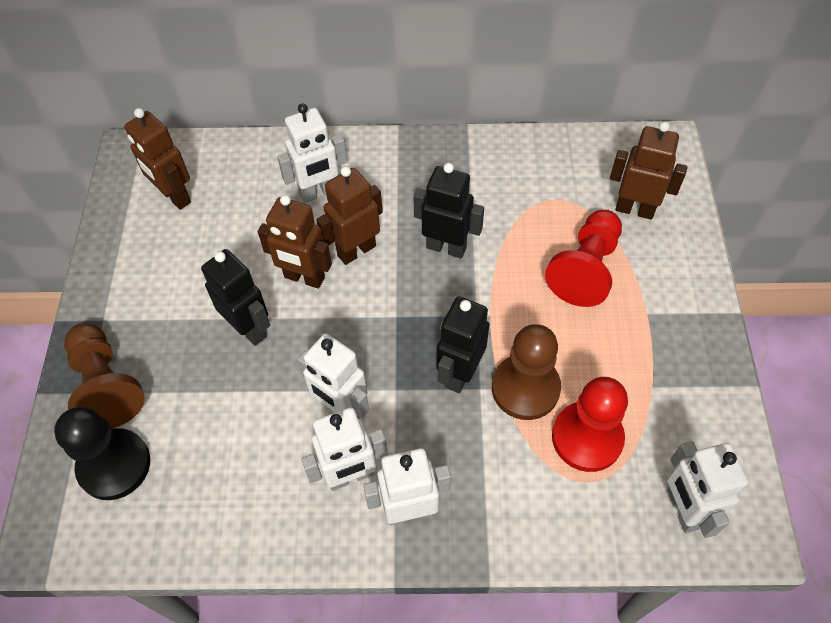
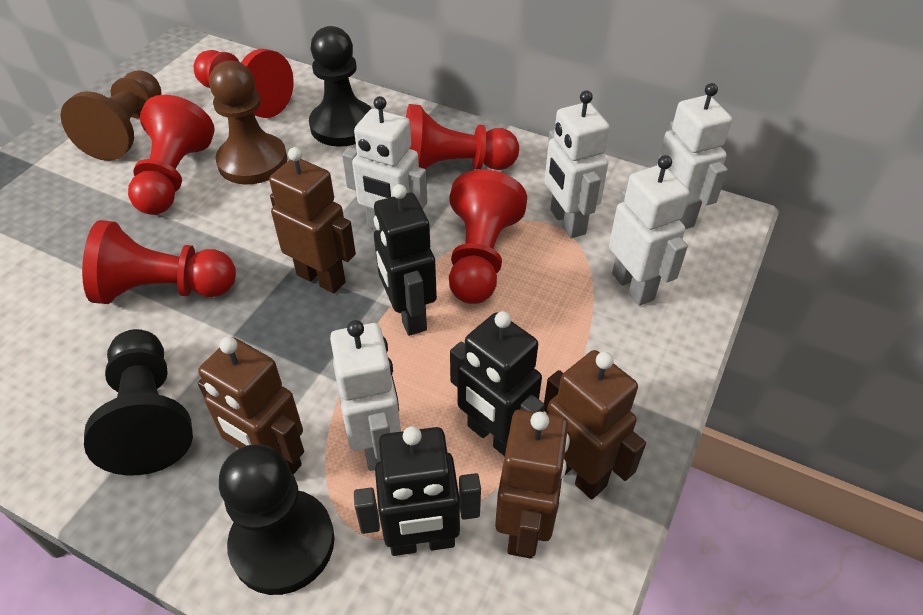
black pawn: 1 -> 3
red pawn: 2 -> 5

